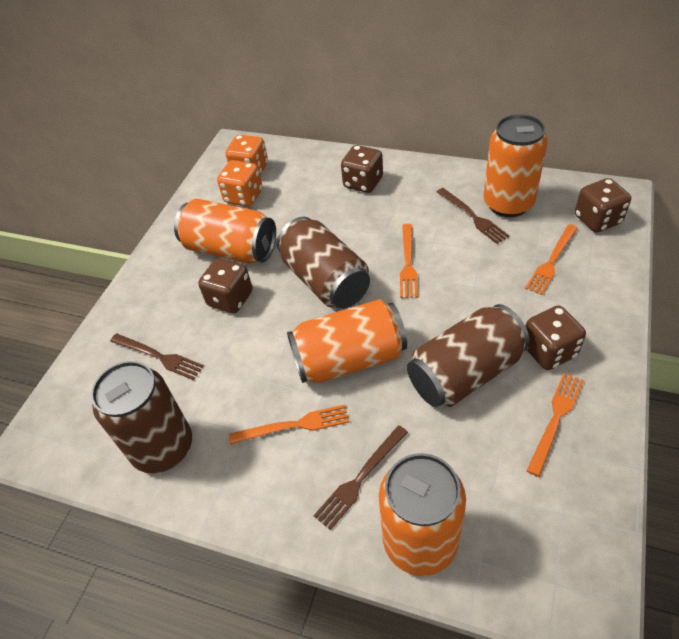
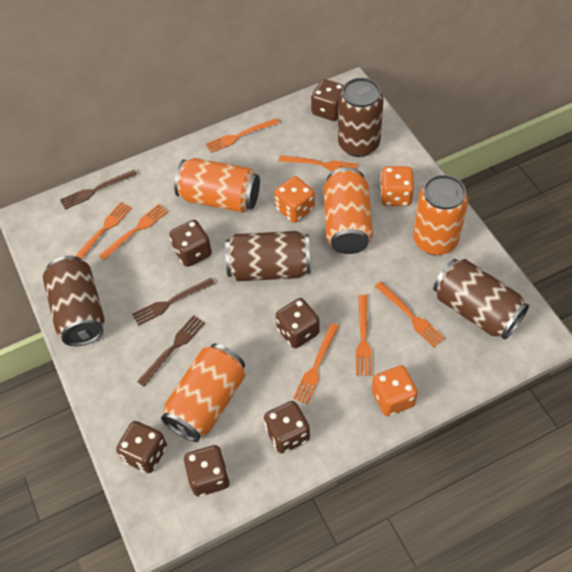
brown can: 3 -> 4
brown dice: 4 -> 6
orange dice: 2 -> 3
orange fork: 4 -> 7

